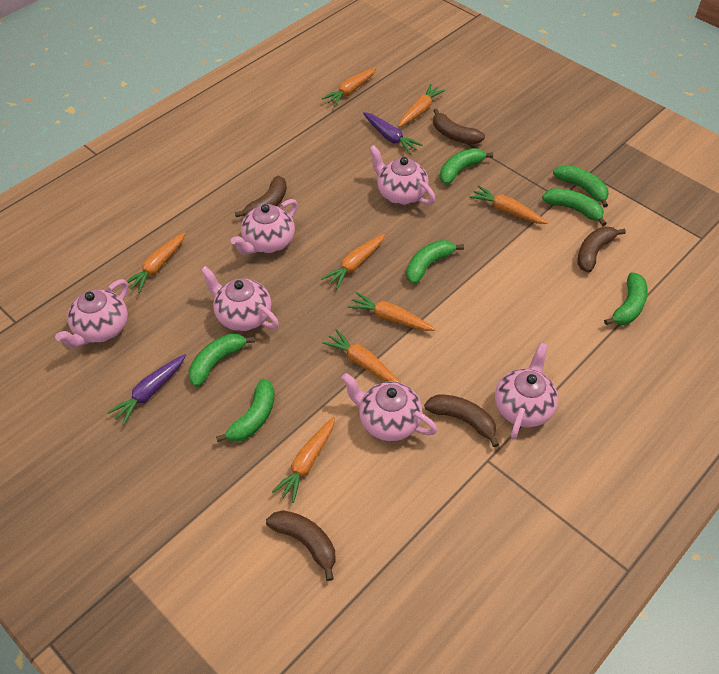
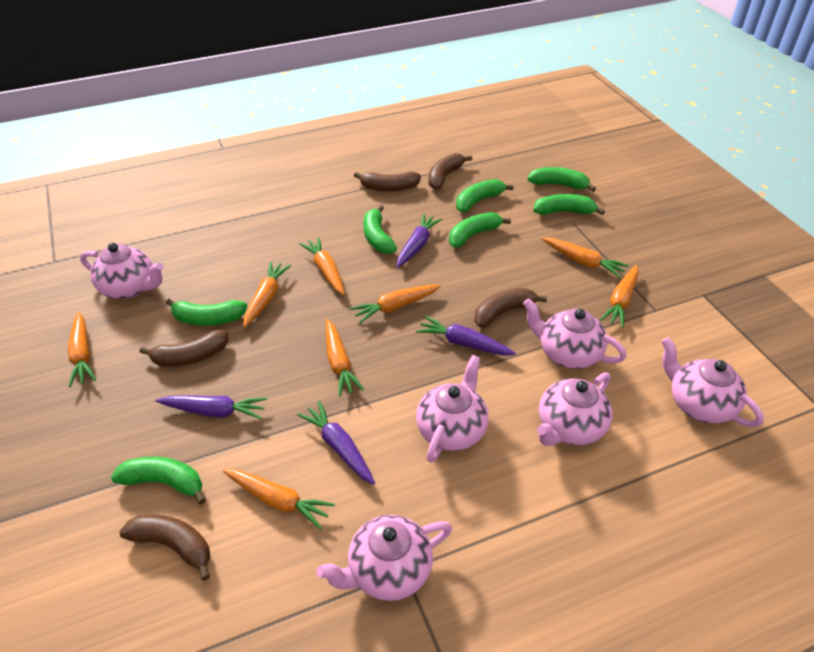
purple carrot: 2 -> 4

